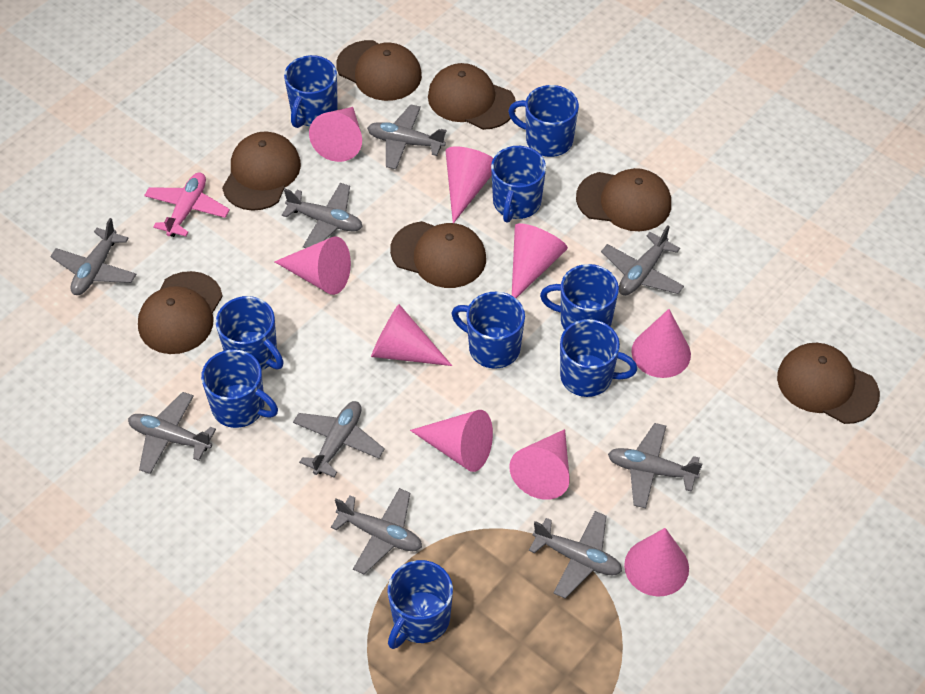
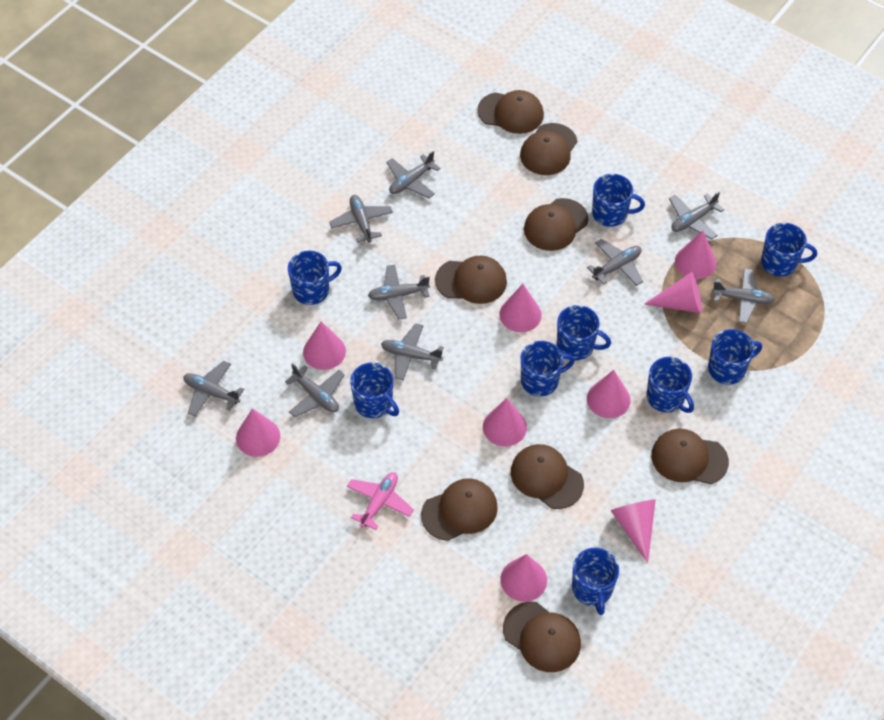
brown cap: 7 -> 8

